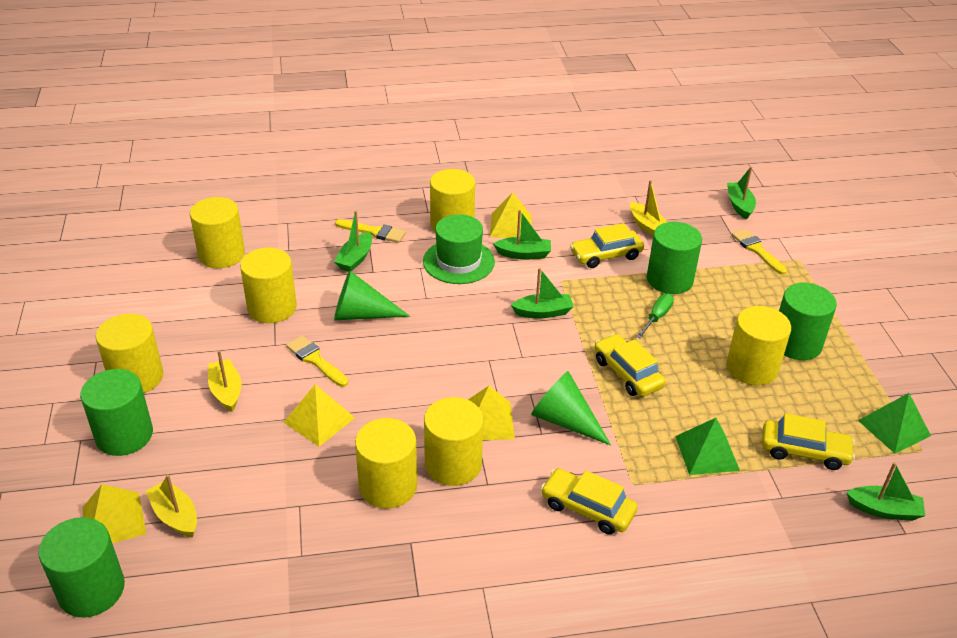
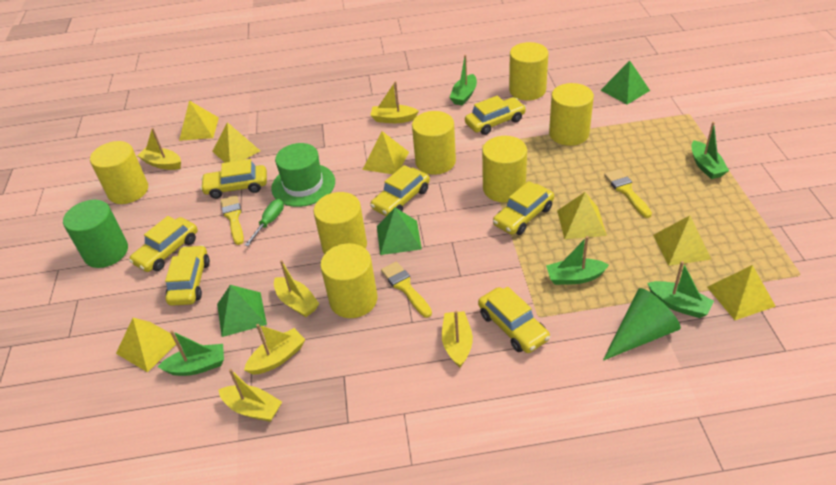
green cone: 2 -> 1
green cylinder: 4 -> 1
green pyramid: 2 -> 3
yellow boat: 3 -> 6
yellow car: 4 -> 7
yellow pyramid: 4 -> 7

